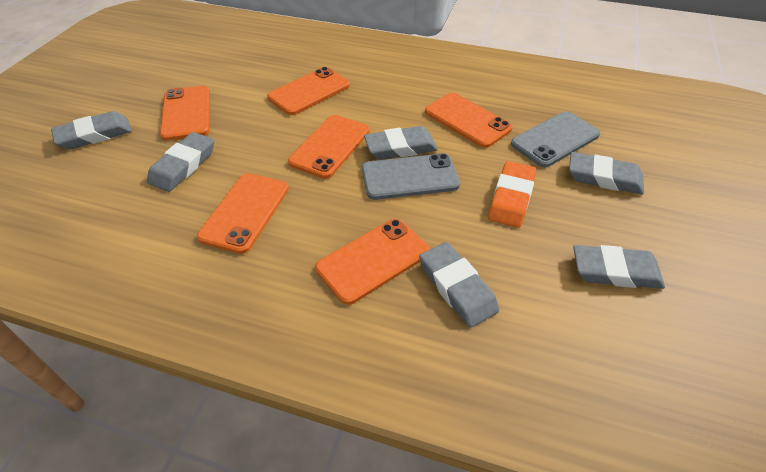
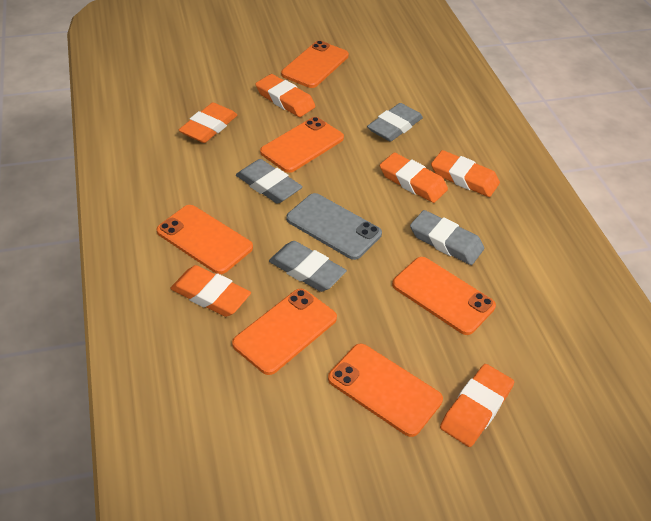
grey eraser: 6 -> 4
grey phone: 2 -> 1
orange eraser: 1 -> 6

